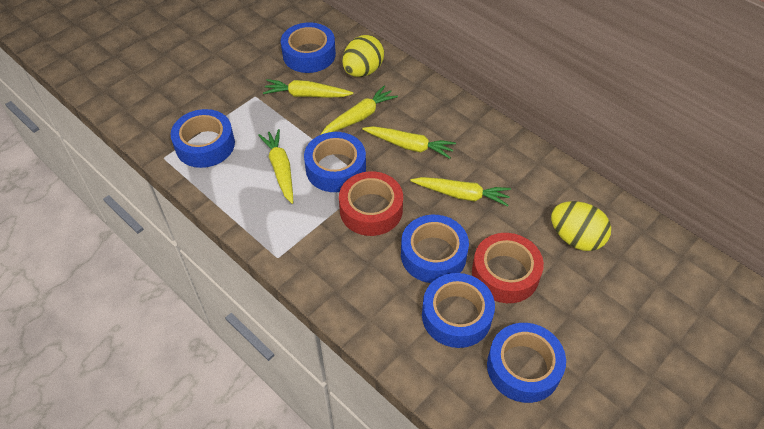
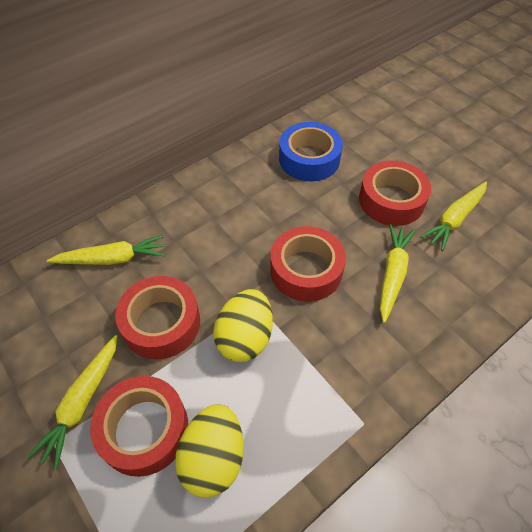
blue tape: 6 -> 1
red tape: 2 -> 4
yellow carrot: 5 -> 4

